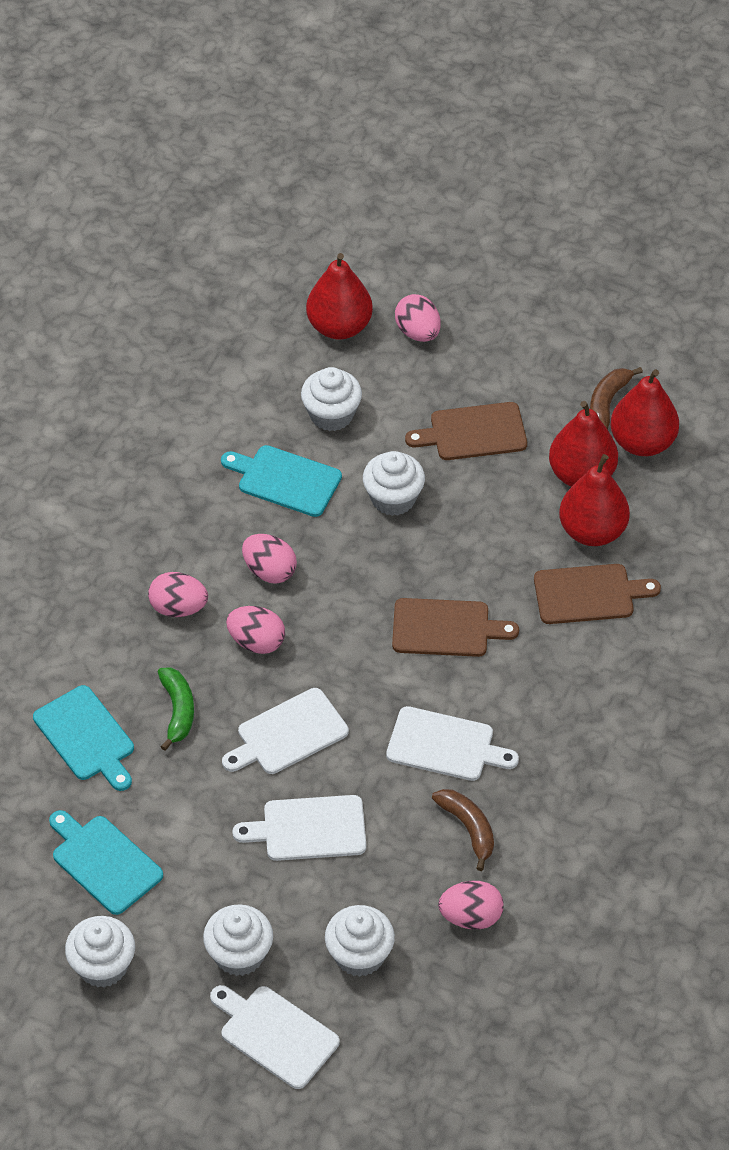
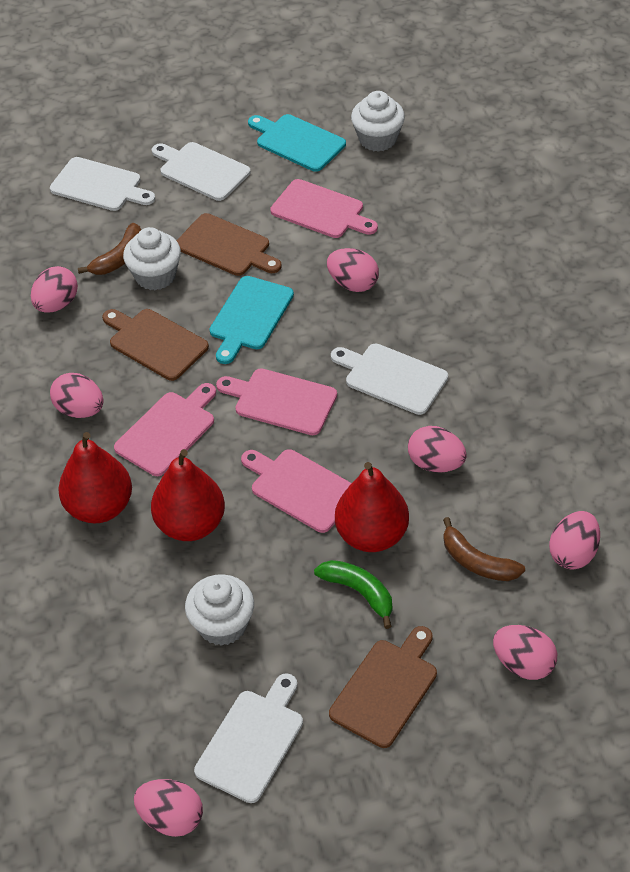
pink cutting board: 0 -> 4
pink egg: 5 -> 7
red pear: 4 -> 3
turquoise cutting board: 3 -> 2
white cupcake: 5 -> 3

